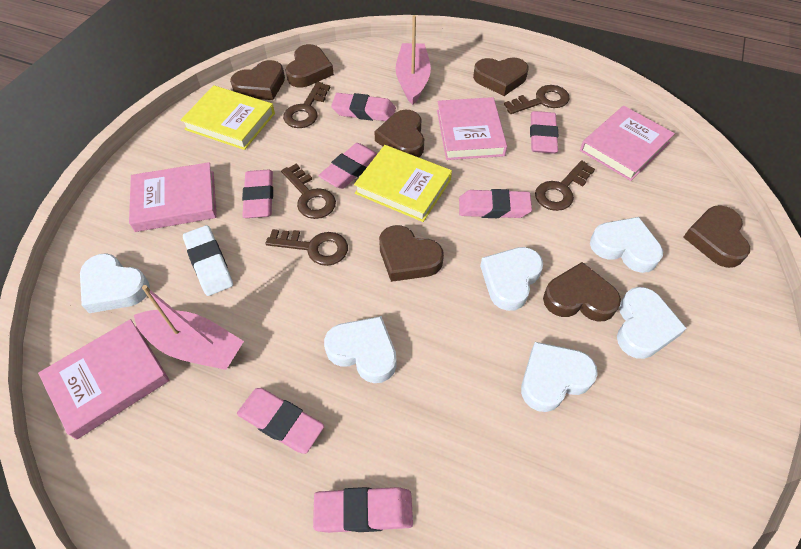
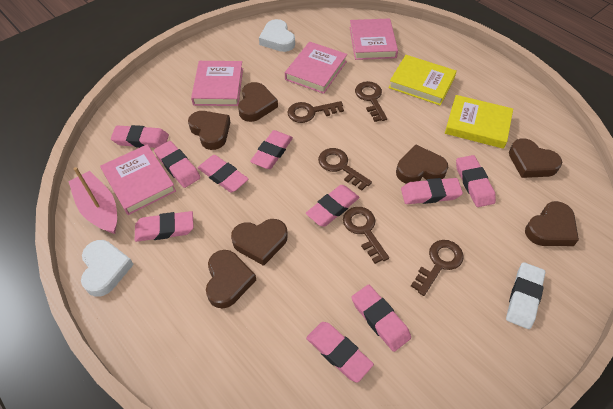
pink boat: 2 -> 1
pink eraser: 7 -> 10
white heart: 6 -> 2

